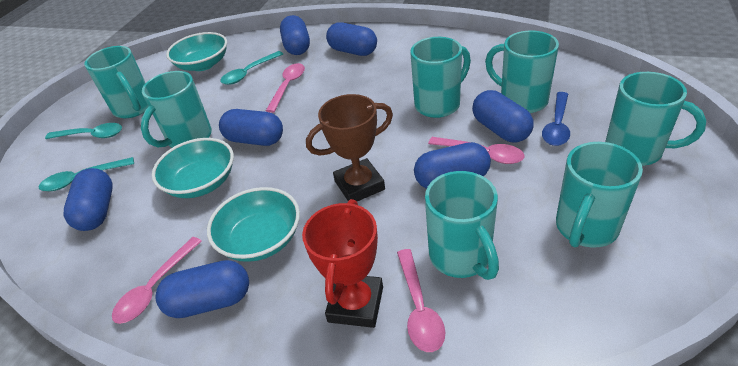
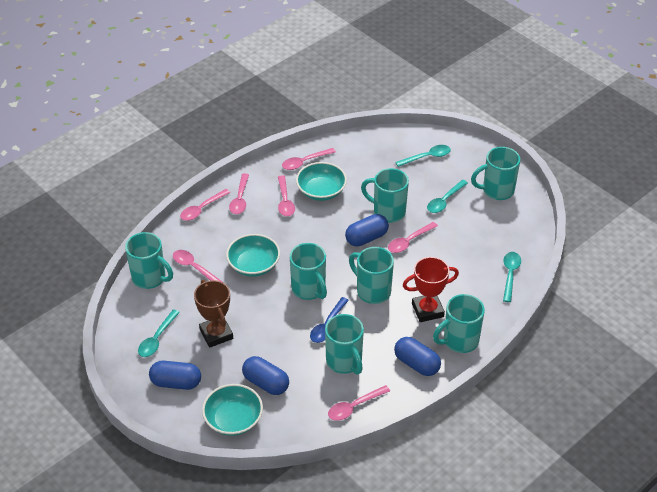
blue capsule: 7 -> 4
pink spoon: 4 -> 7
turquoise spoon: 3 -> 4

